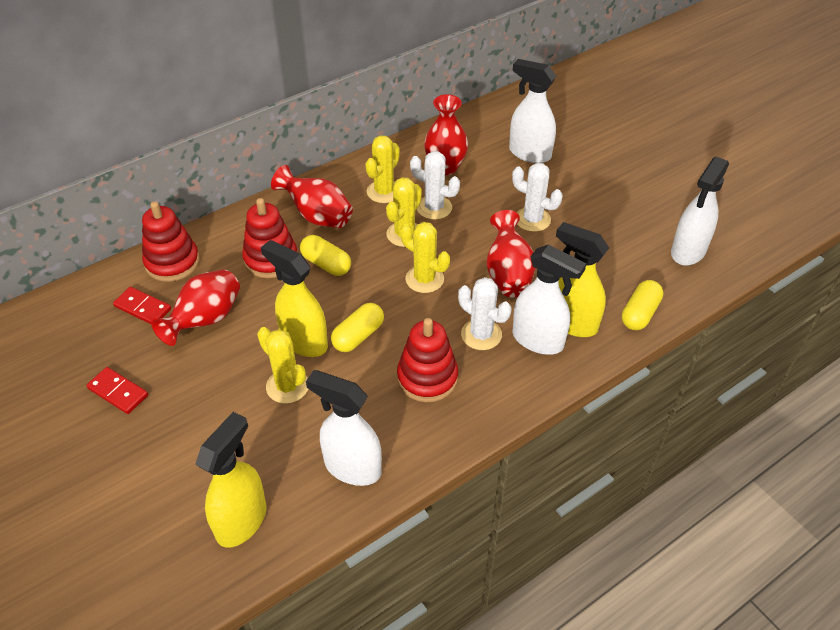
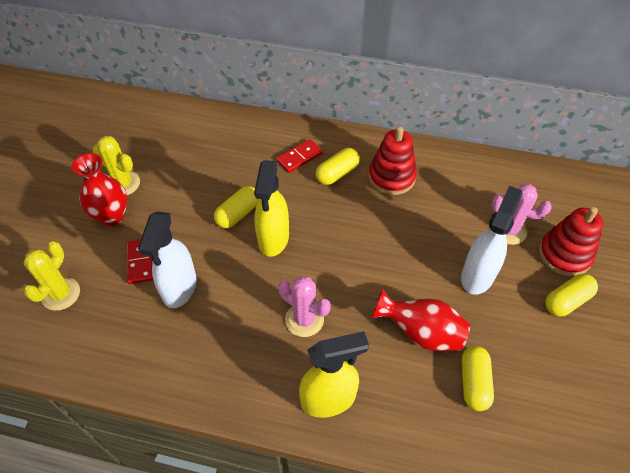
pink cactus: 0 -> 2
red stacking toy: 3 -> 2
red vase: 4 -> 2
white cactus: 3 -> 0
white spray bottle: 4 -> 2
yellow cactus: 4 -> 2
yellow capsule: 3 -> 4
yellow spray bottle: 3 -> 2

